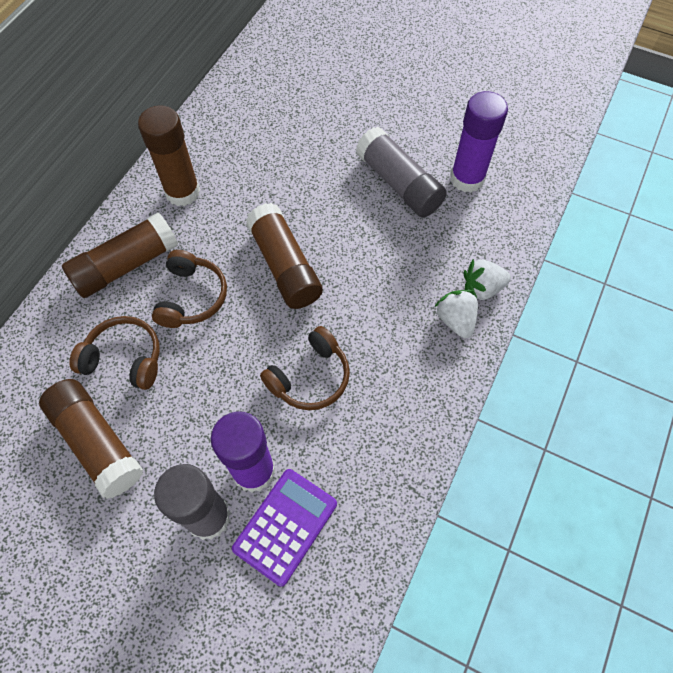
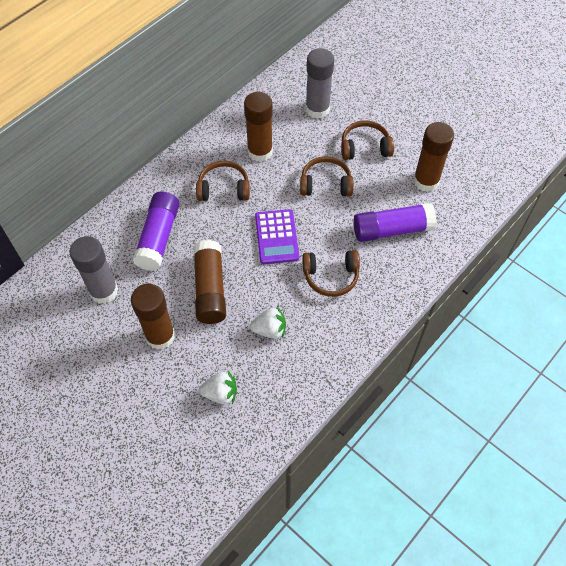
brown headphones: 3 -> 4

